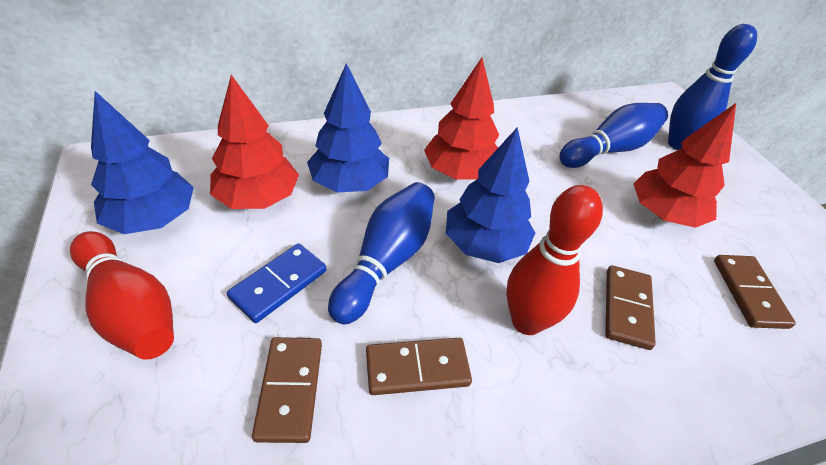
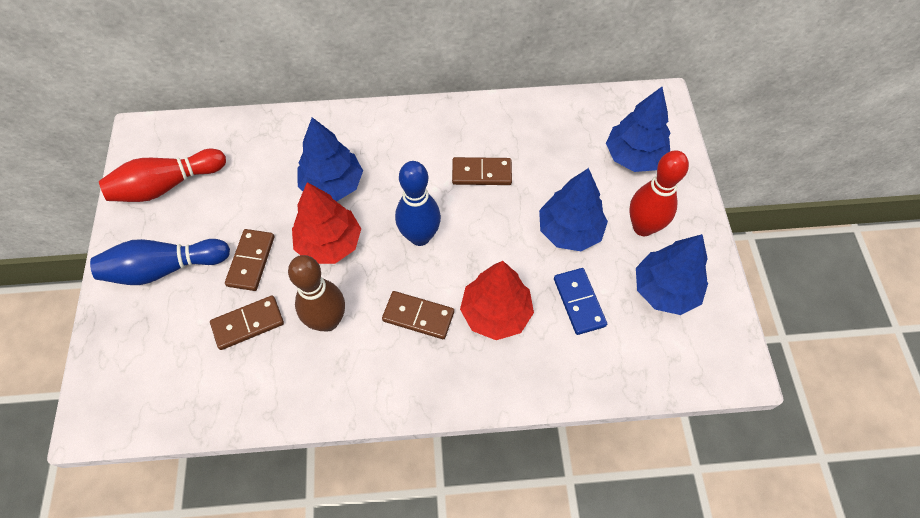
blue bowling pin: 3 -> 2
blue tree: 3 -> 4
brown bowling pin: 0 -> 1
red tree: 3 -> 2

